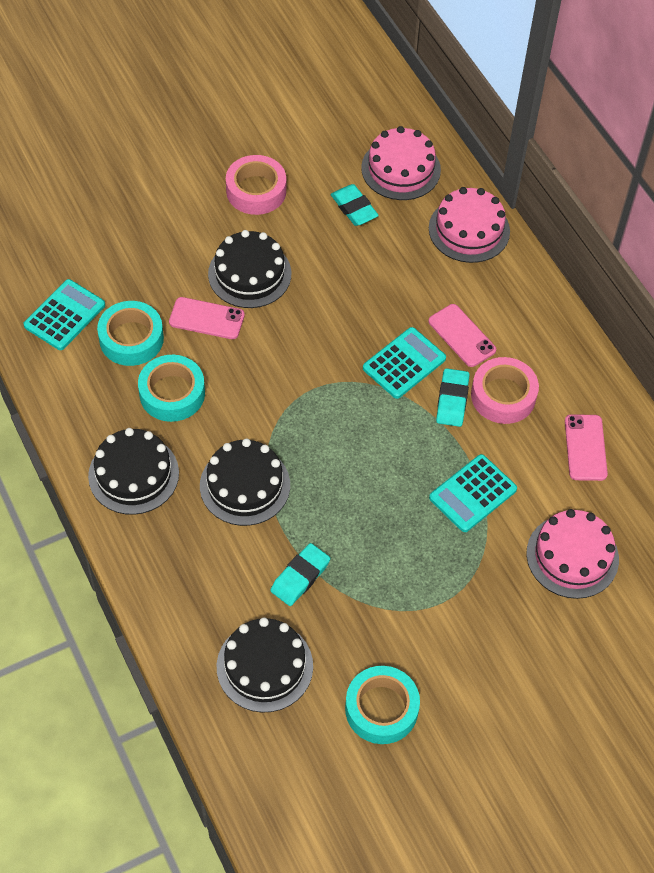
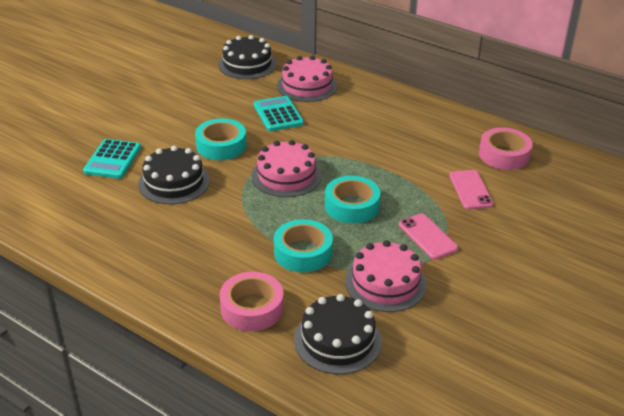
black cake: 4 -> 3
pink phone: 3 -> 2
turquoise calculator: 3 -> 2
turquoise eraser: 3 -> 0

